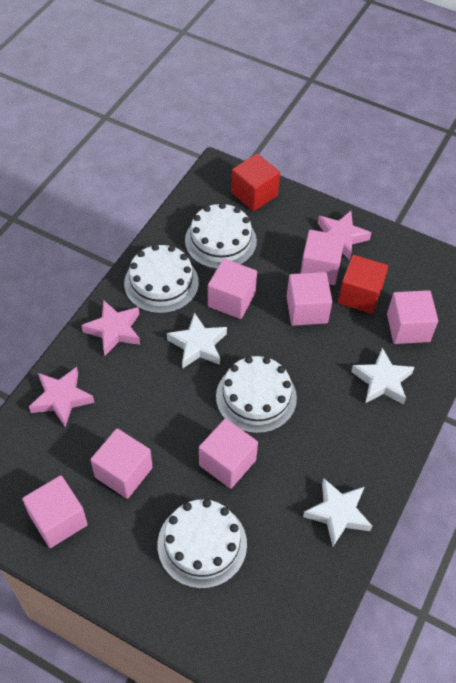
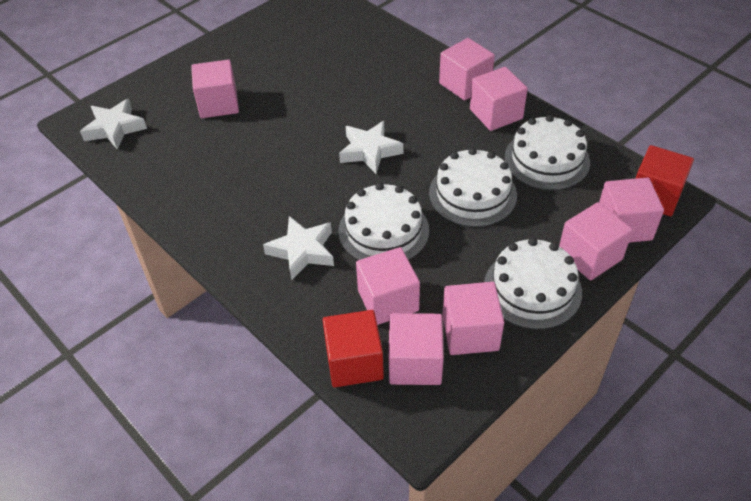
pink cube: 7 -> 8
pink star: 3 -> 0

